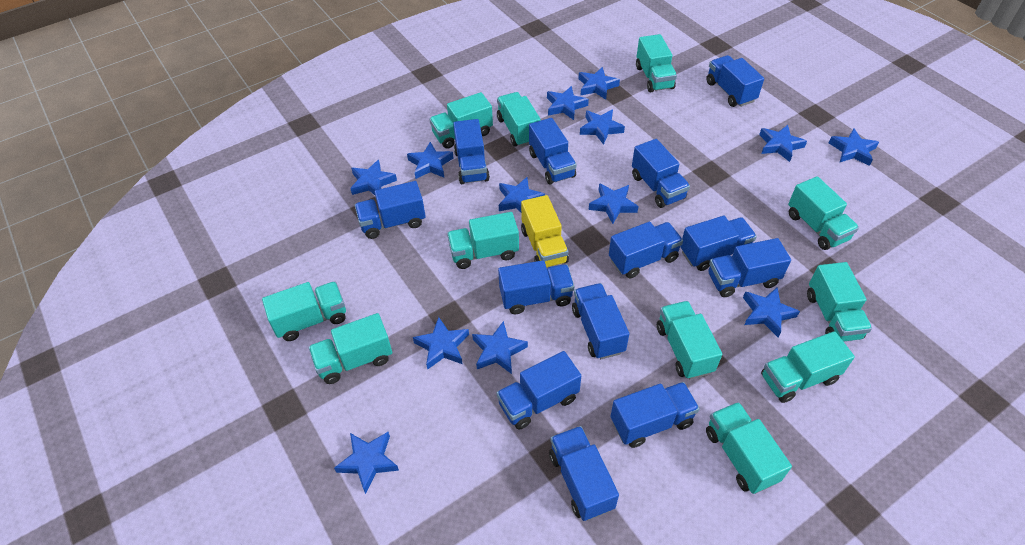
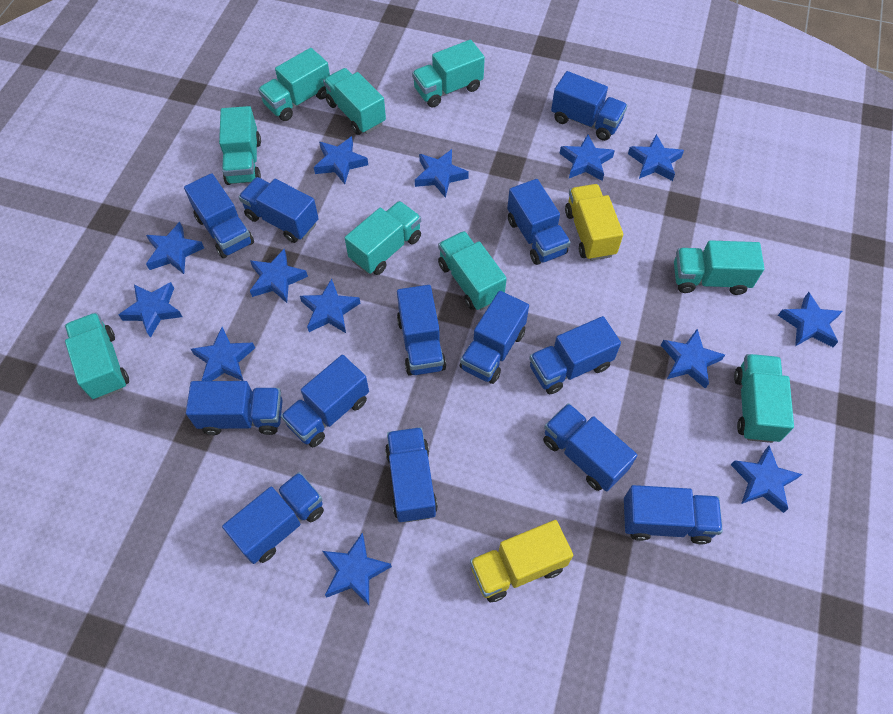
turquoise truck: 11 -> 9
yellow truck: 1 -> 2

